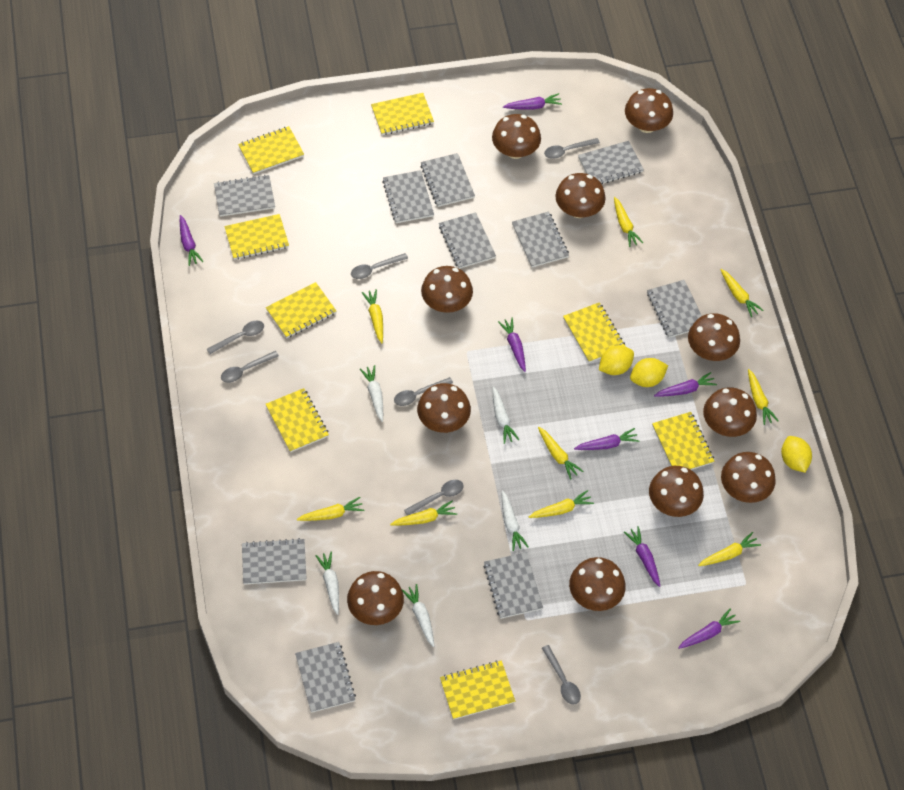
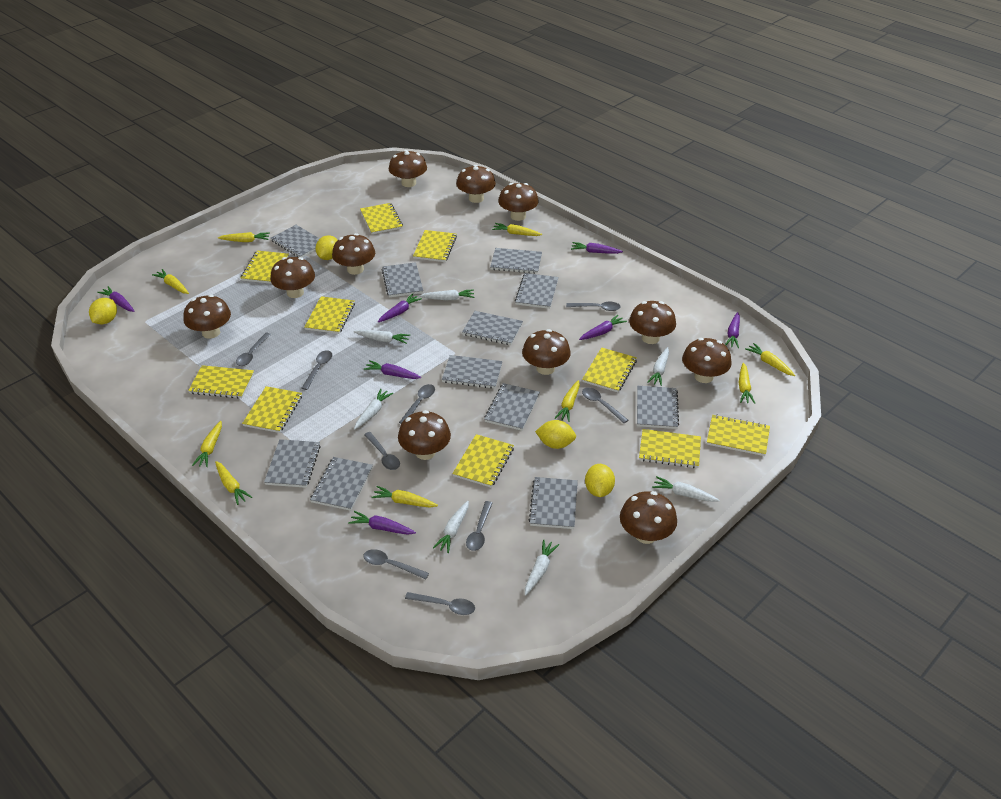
grey notebook: 10 -> 11
grey spoon: 7 -> 9
white carrot: 5 -> 7
yellow lemon: 3 -> 4
yellow notebook: 8 -> 10

